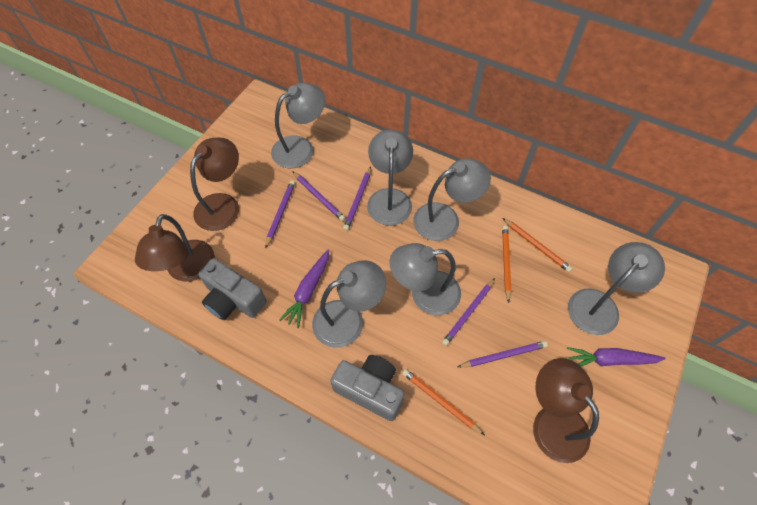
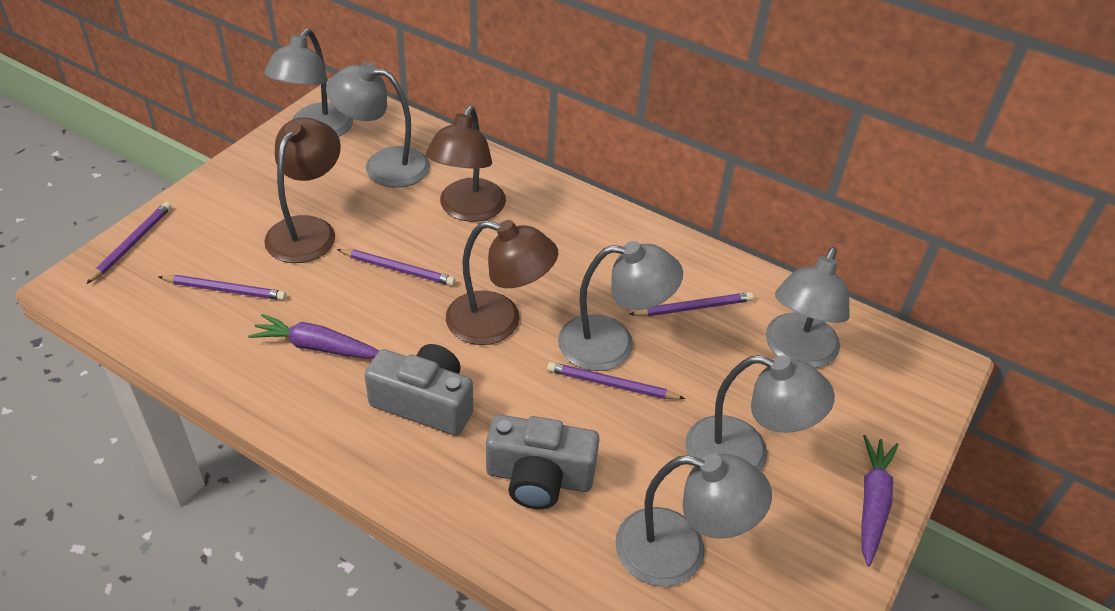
orange pencil: 3 -> 0

